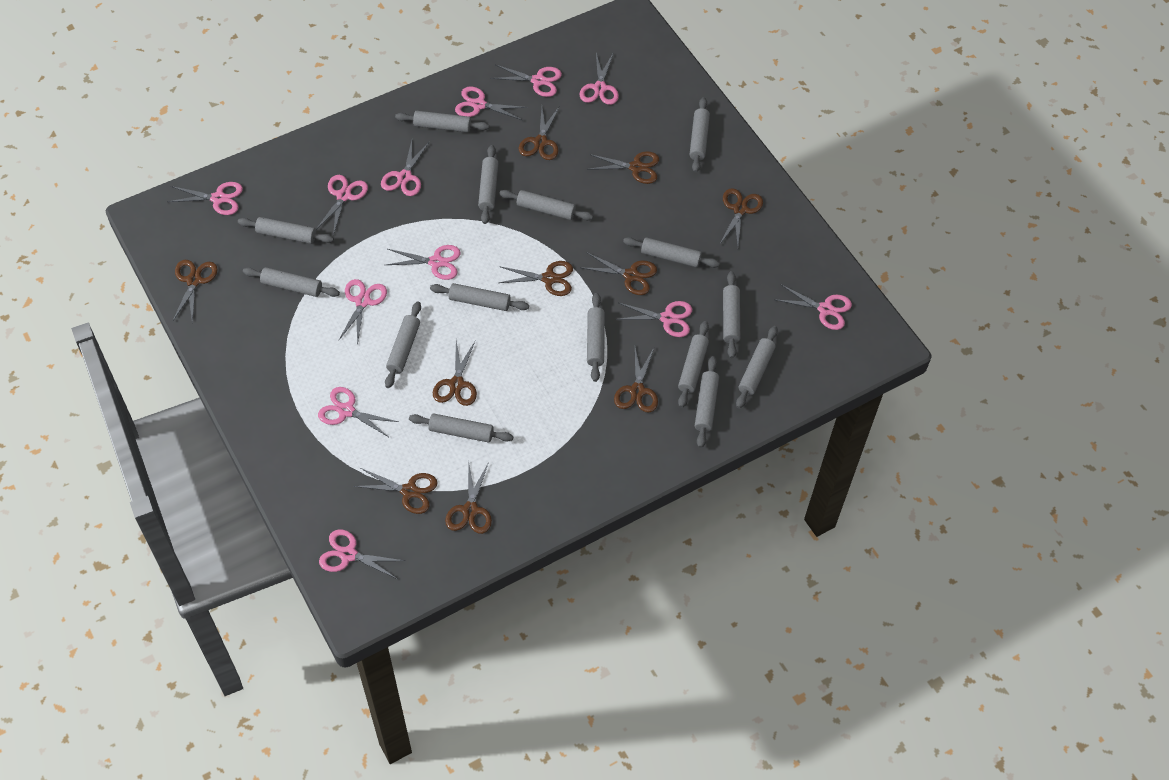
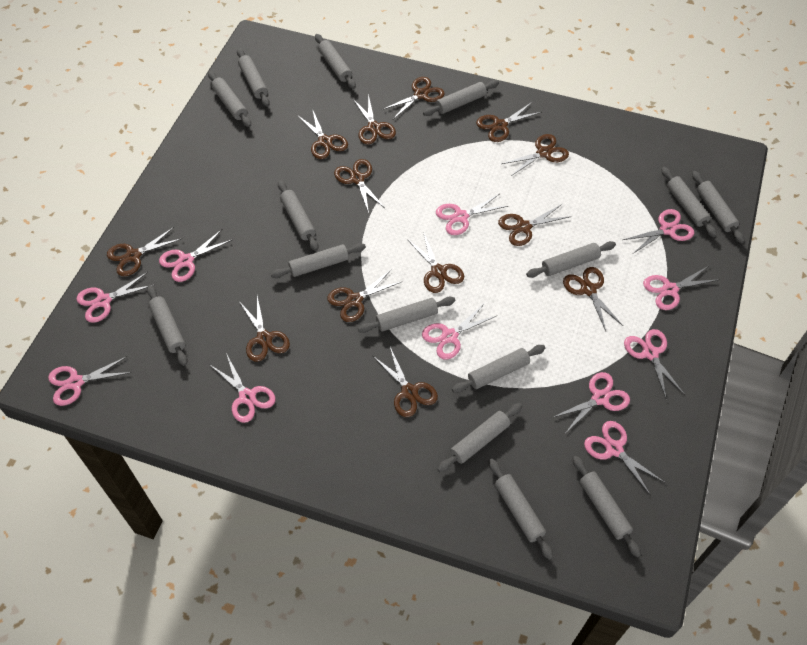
brown scissors: 10 -> 13
pink scissors: 12 -> 11

